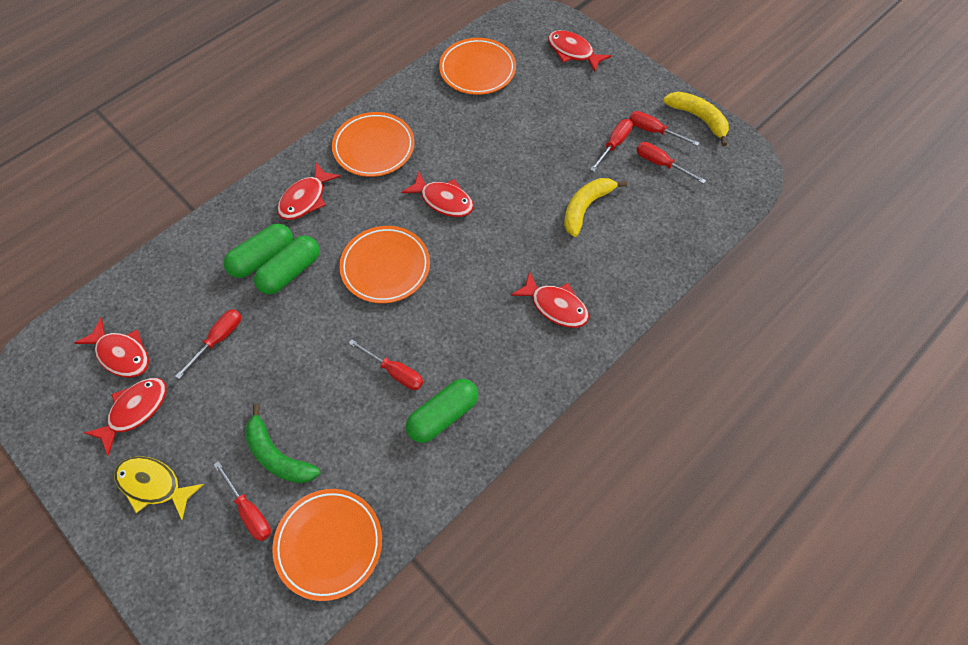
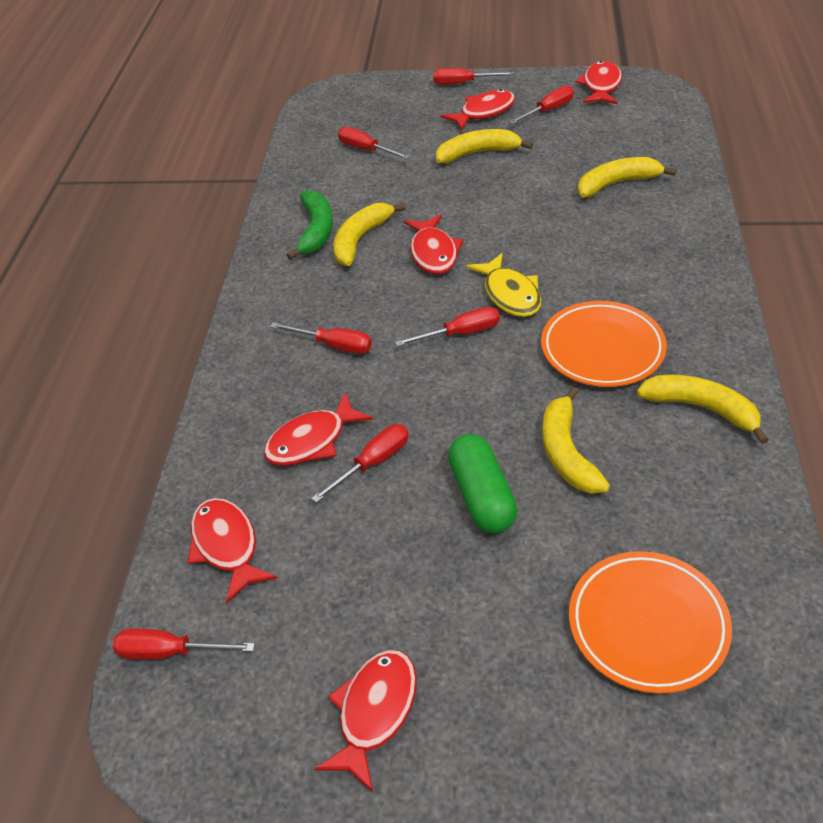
green capsule: 3 -> 1
orange plate: 4 -> 2
red screwdriver: 6 -> 7
yellow banana: 2 -> 5

